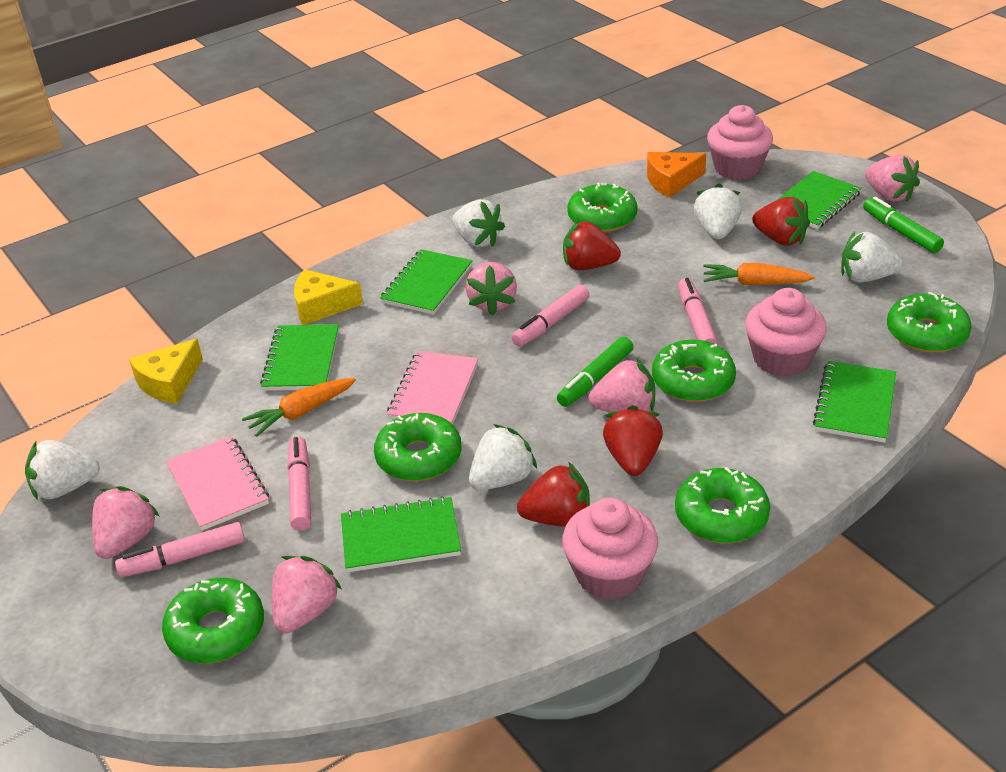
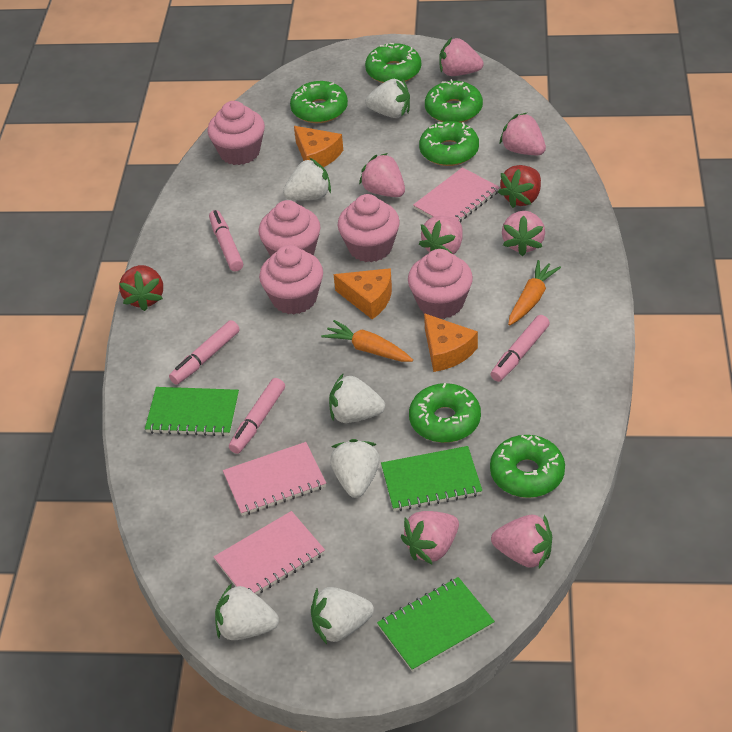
green marker: 2 -> 0
green notebook: 5 -> 3
orange cheese: 1 -> 3
pink cupcake: 3 -> 5
pink notebook: 2 -> 3
pink strawberry: 5 -> 7
red strawberry: 4 -> 2
white strawberry: 5 -> 6
yellow cheese: 2 -> 0

